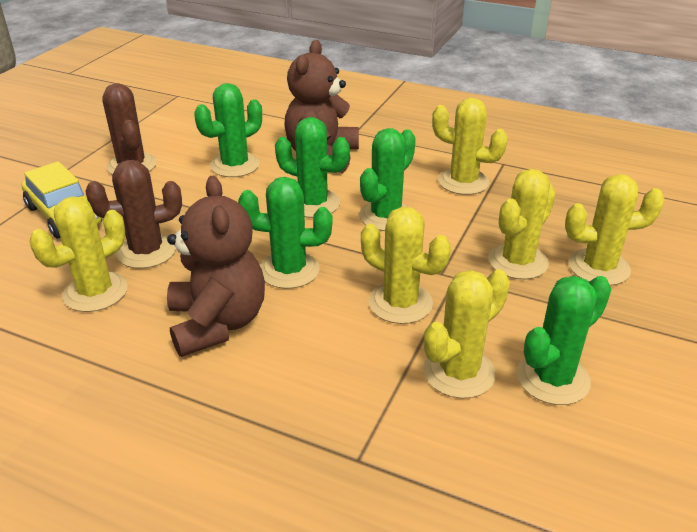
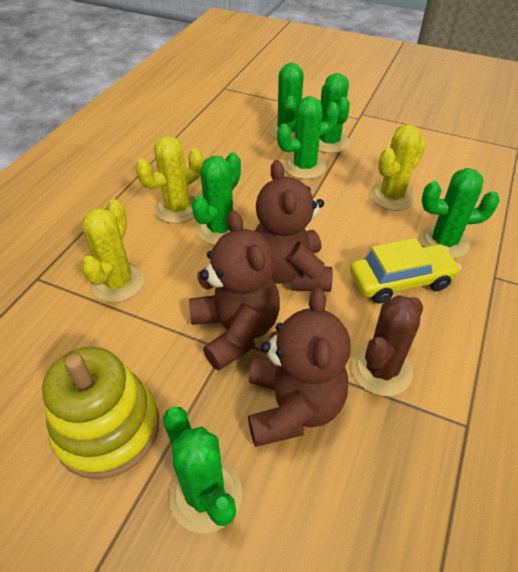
brown cactus: 2 -> 1
brown teddy bear: 2 -> 3
green cactus: 5 -> 6
yellow cactus: 6 -> 3
yellow stacking toy: 0 -> 1

